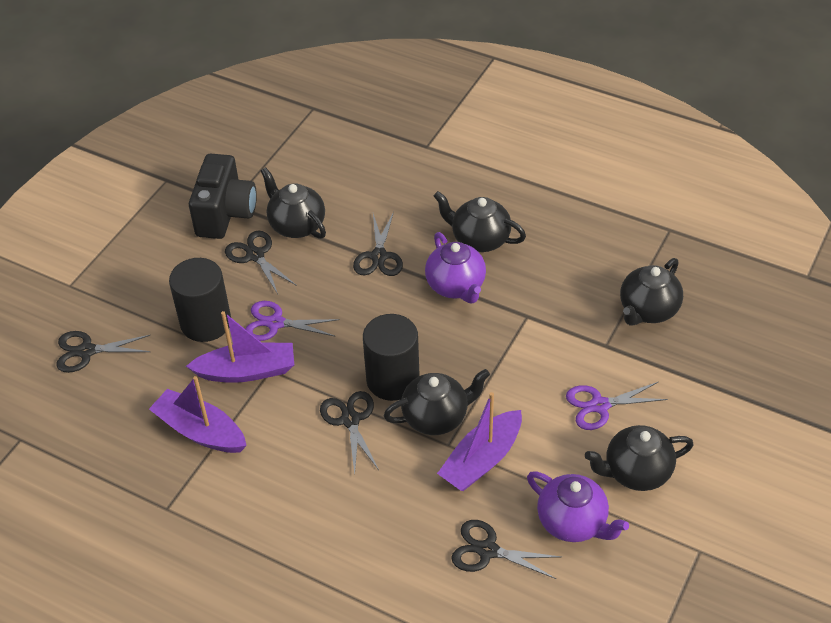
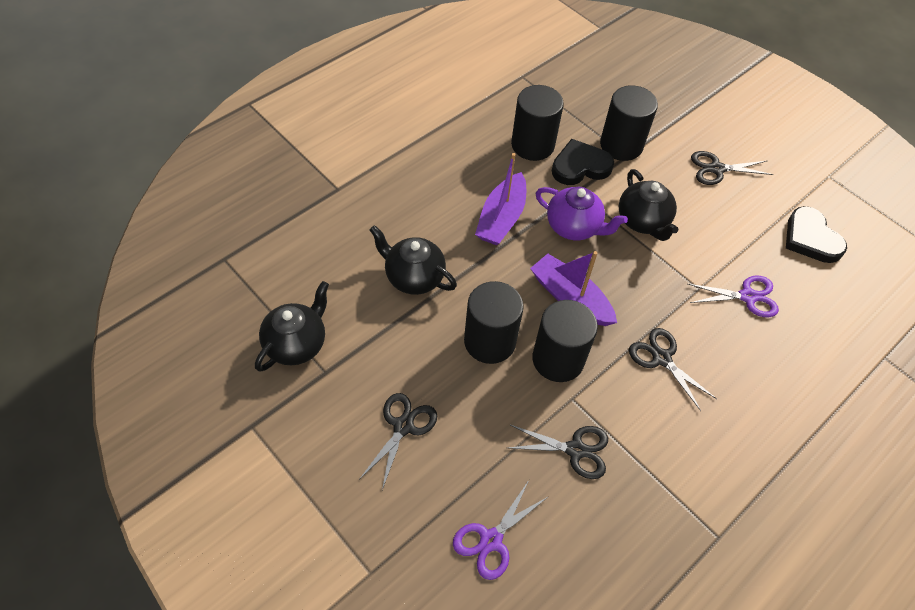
black camera: 1 -> 0
black cylinder: 2 -> 4
black heart: 0 -> 2
black scissors: 5 -> 4
black teapot: 5 -> 3
purple boat: 3 -> 2
purple teapot: 2 -> 1

